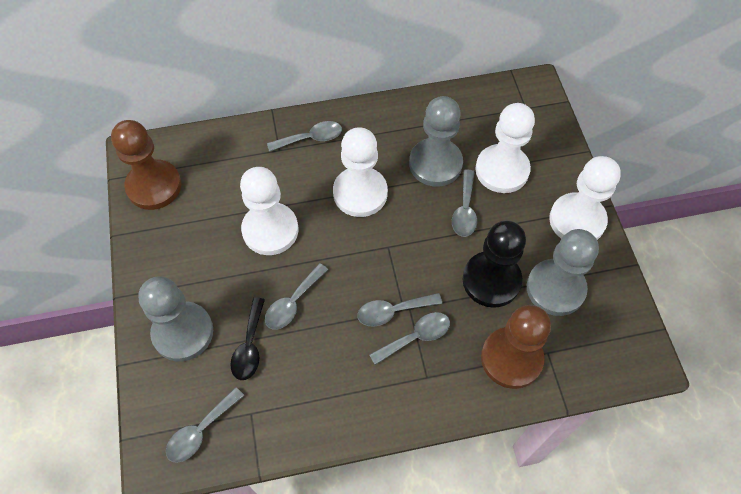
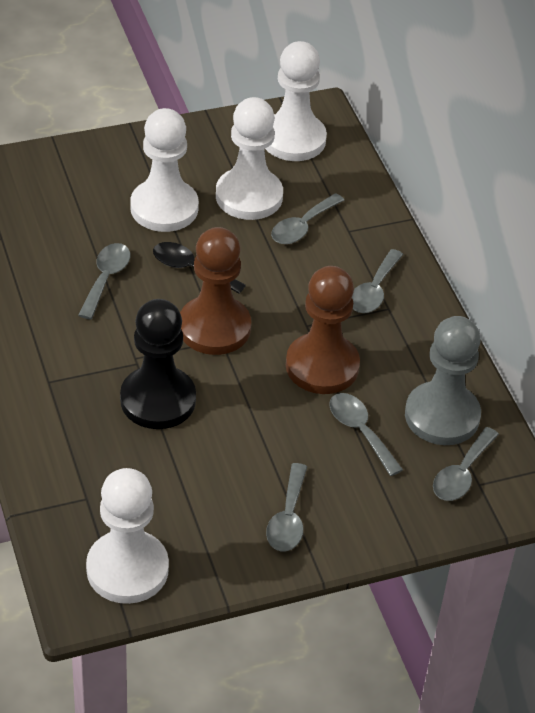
grey pawn: 3 -> 1

